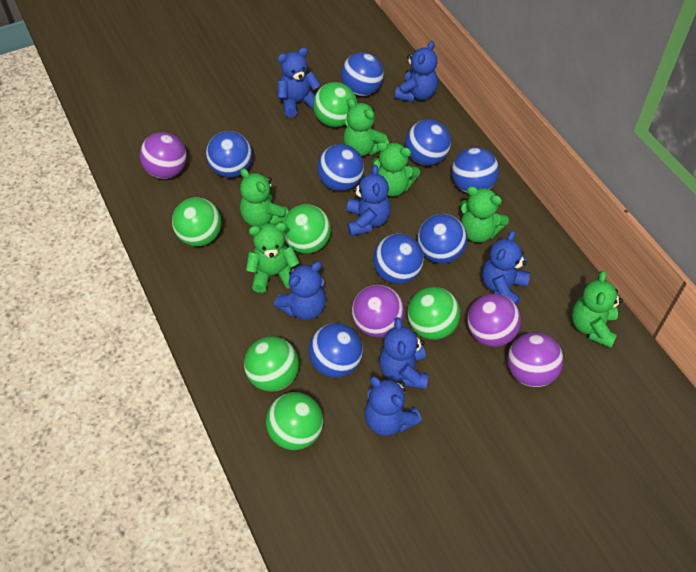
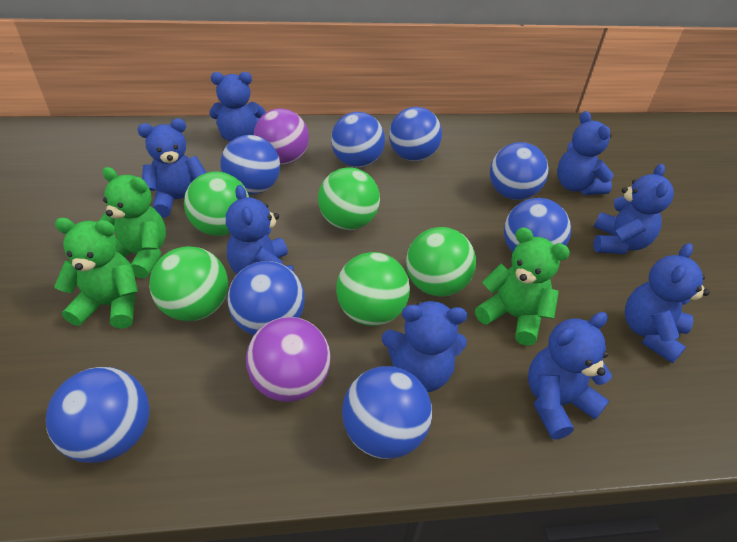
blue teddy bear: 7 -> 8
green ball: 6 -> 5
green teddy bear: 6 -> 3
purple ball: 4 -> 2

